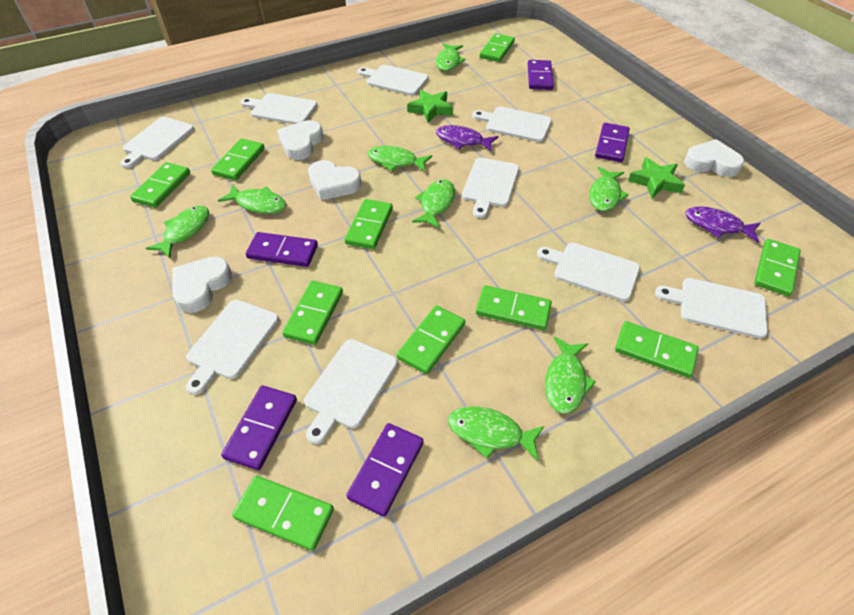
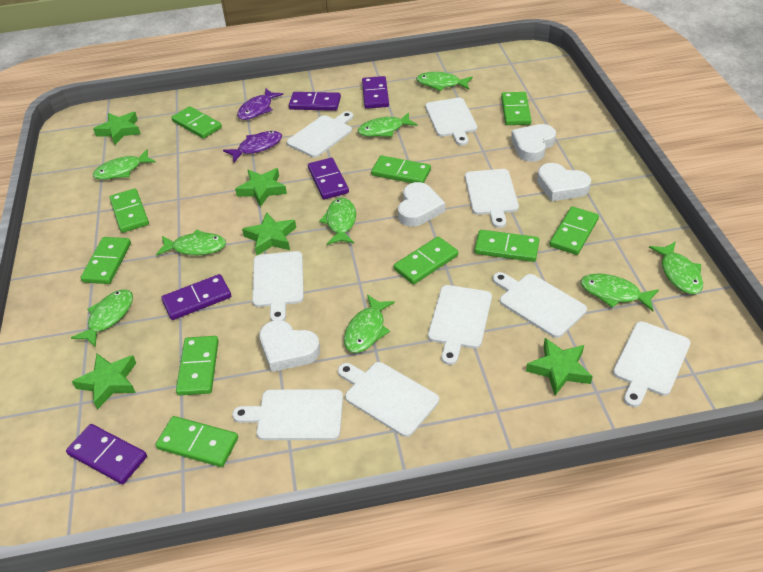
green fish: 8 -> 9
green star: 2 -> 5

